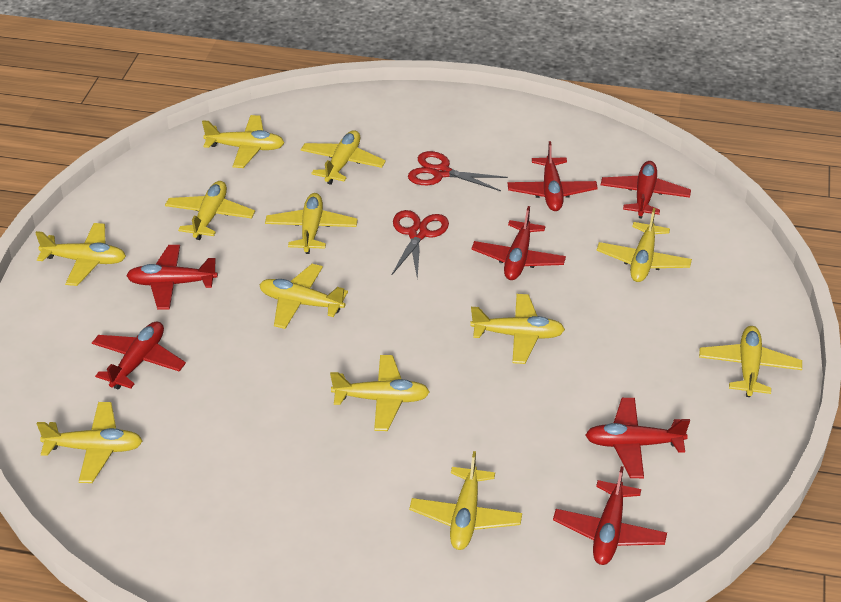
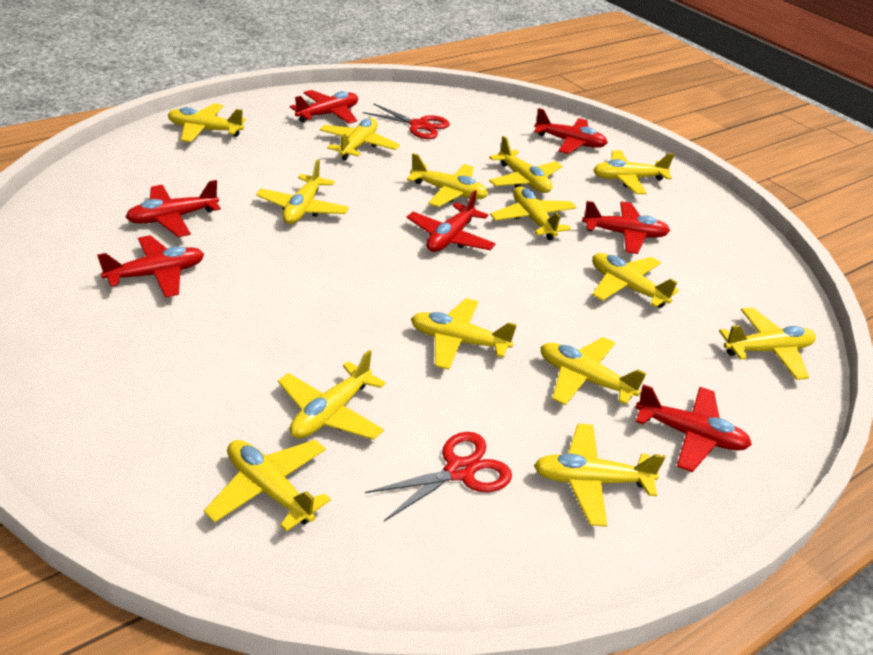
yellow plane: 12 -> 14

